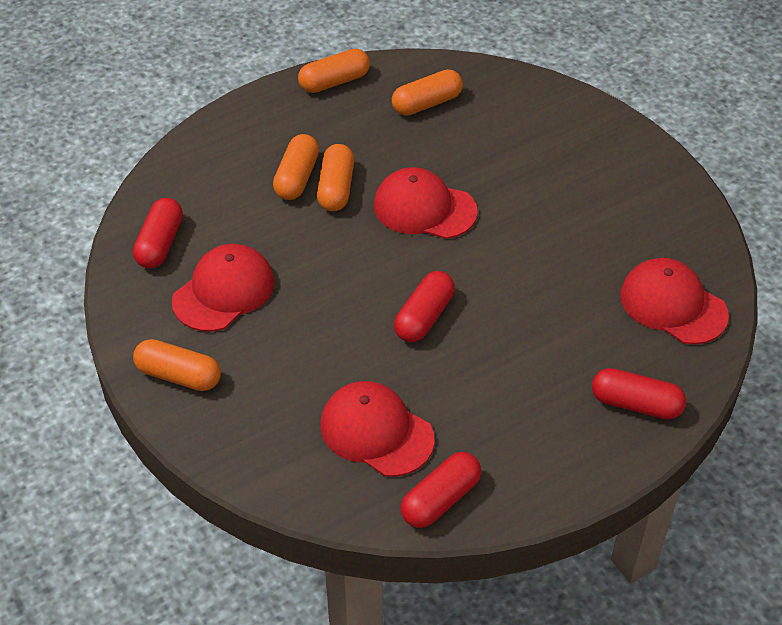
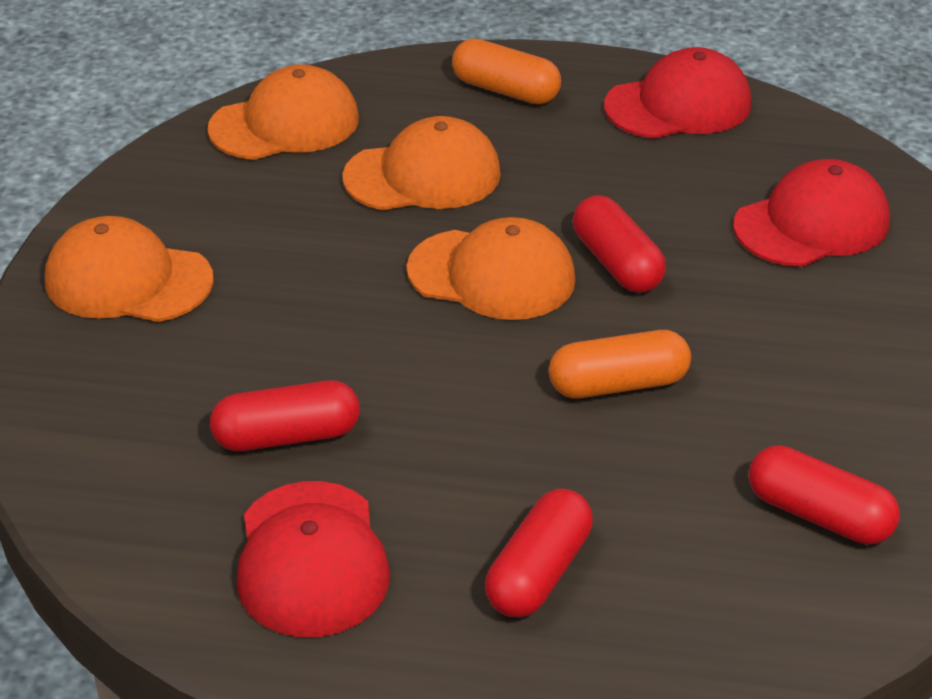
orange cap: 0 -> 4
orange capsule: 5 -> 2
red cap: 4 -> 3

